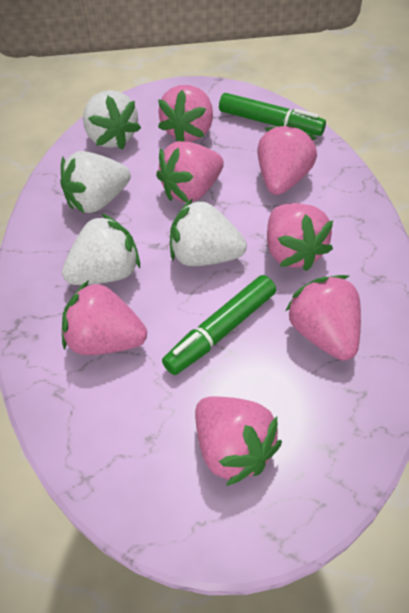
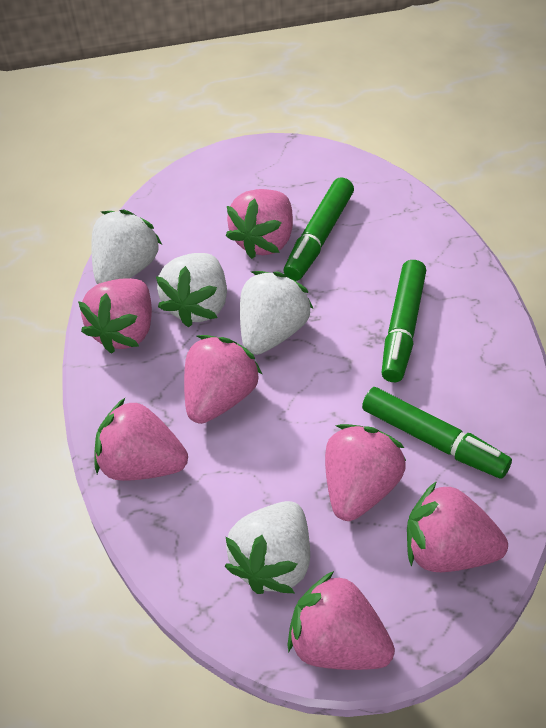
green marker: 2 -> 3

